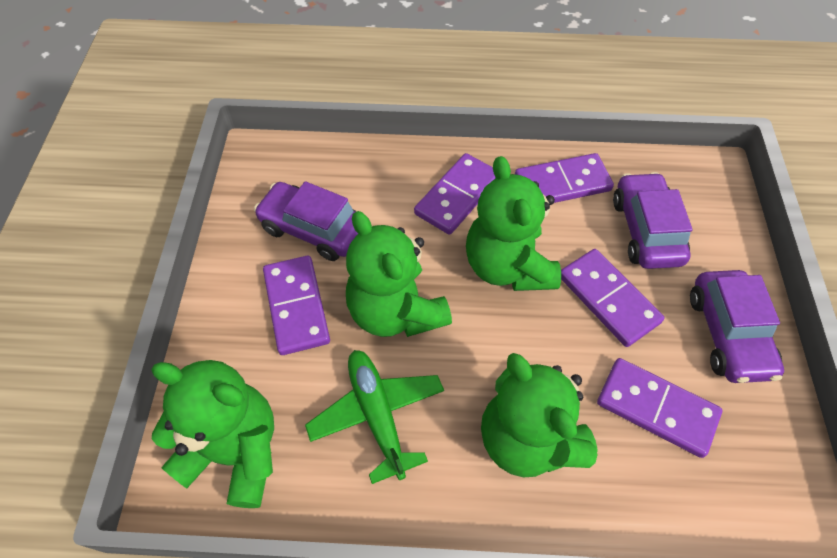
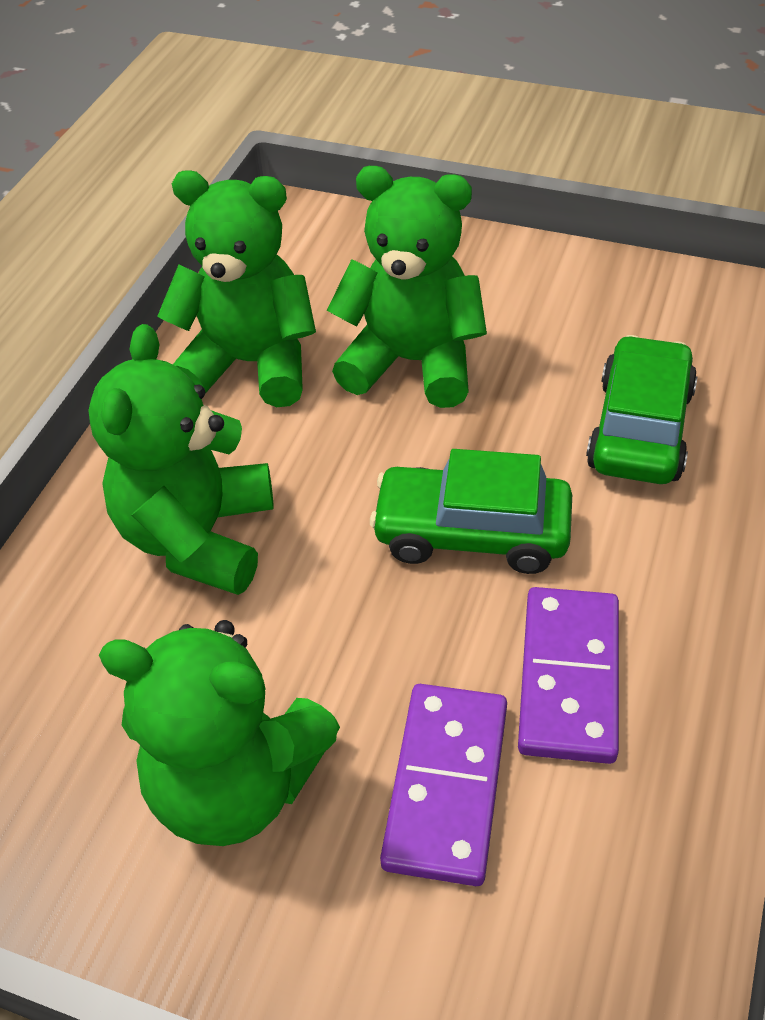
green car: 0 -> 2
green plane: 1 -> 0
purple car: 3 -> 0
purple domino: 5 -> 2

